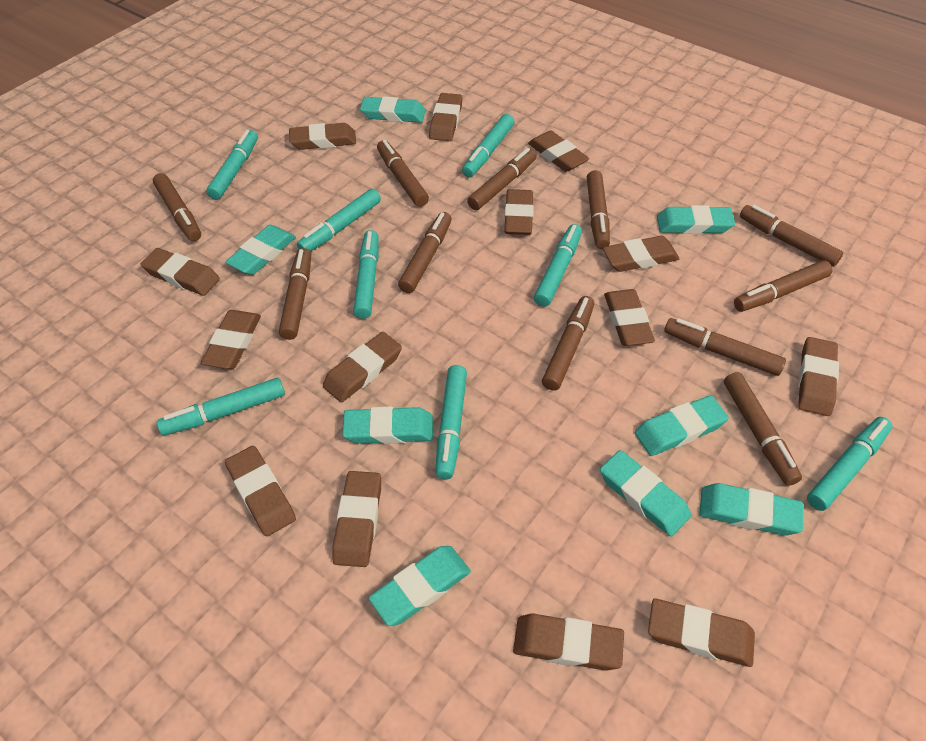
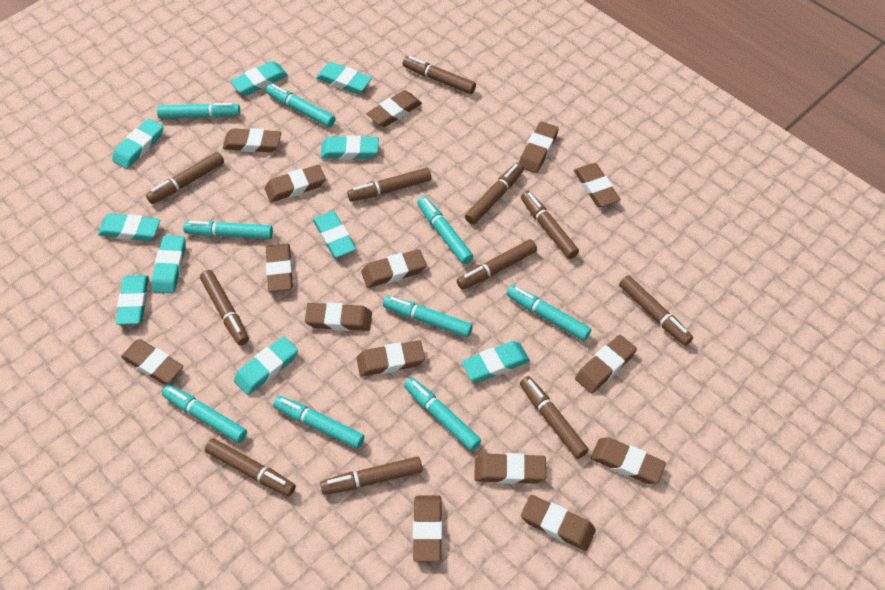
brown eraser: 14 -> 15
turquoise eraser: 8 -> 10
turquoise marker: 8 -> 9

